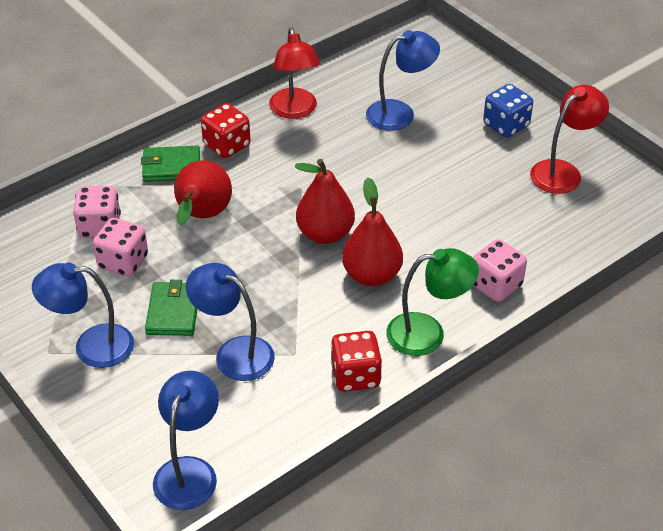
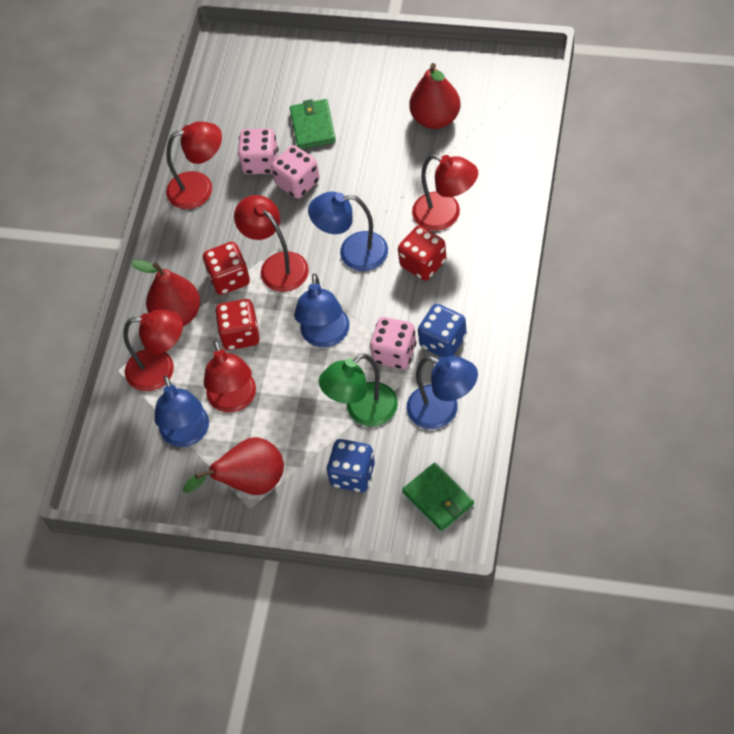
blue dice: 1 -> 2
red dice: 2 -> 3
red lamp: 2 -> 5

